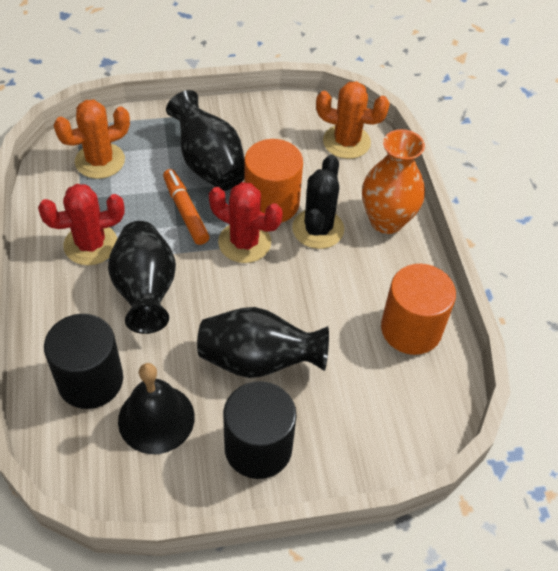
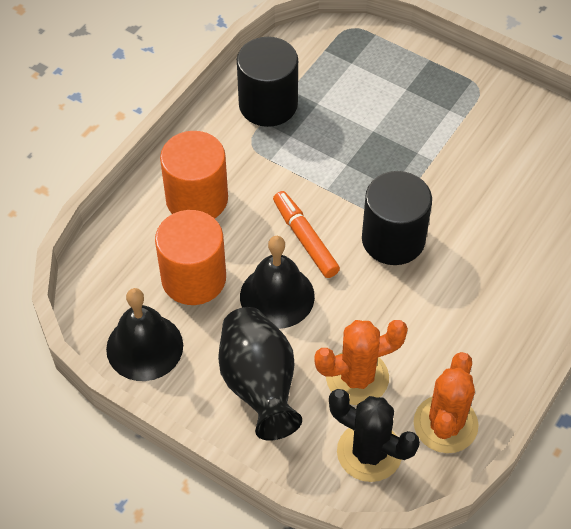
black bell: 1 -> 2
black vase: 3 -> 1
orange vase: 1 -> 0
red cactus: 2 -> 0

